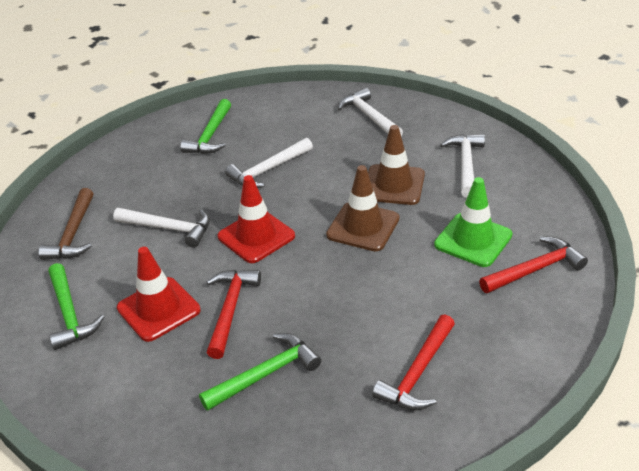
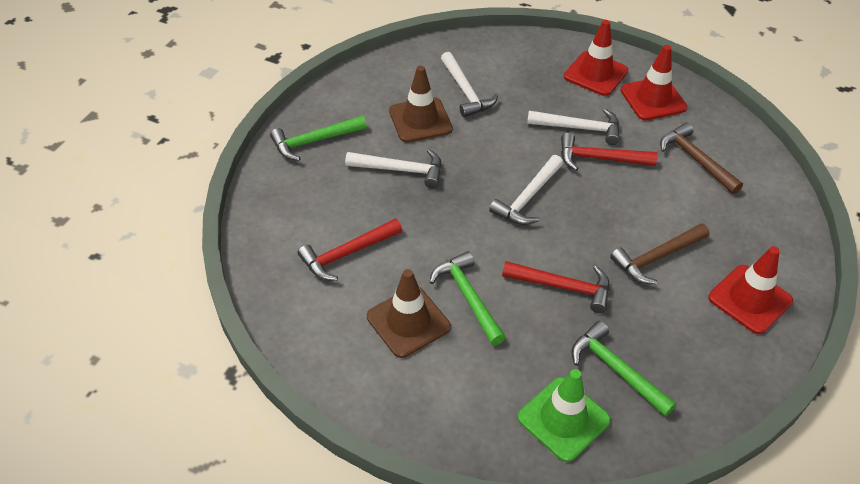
brown hammer: 1 -> 2
red traffic cone: 2 -> 3

